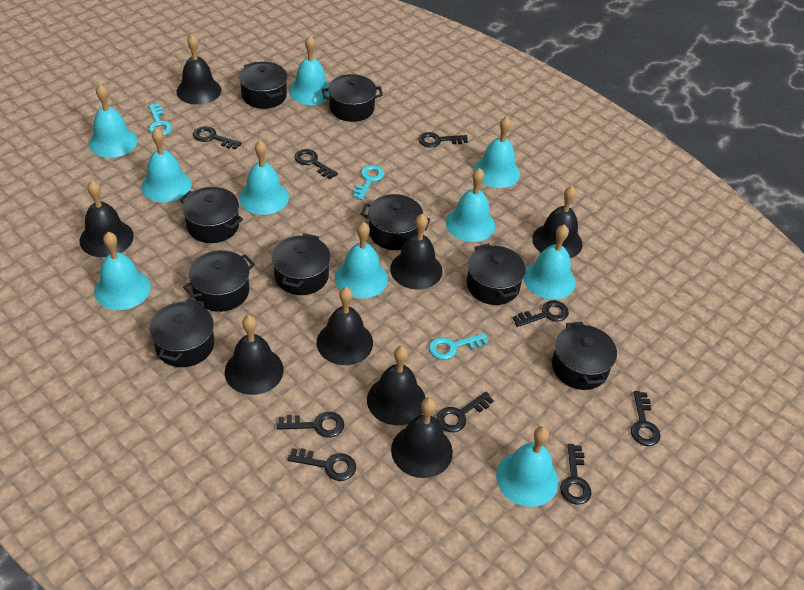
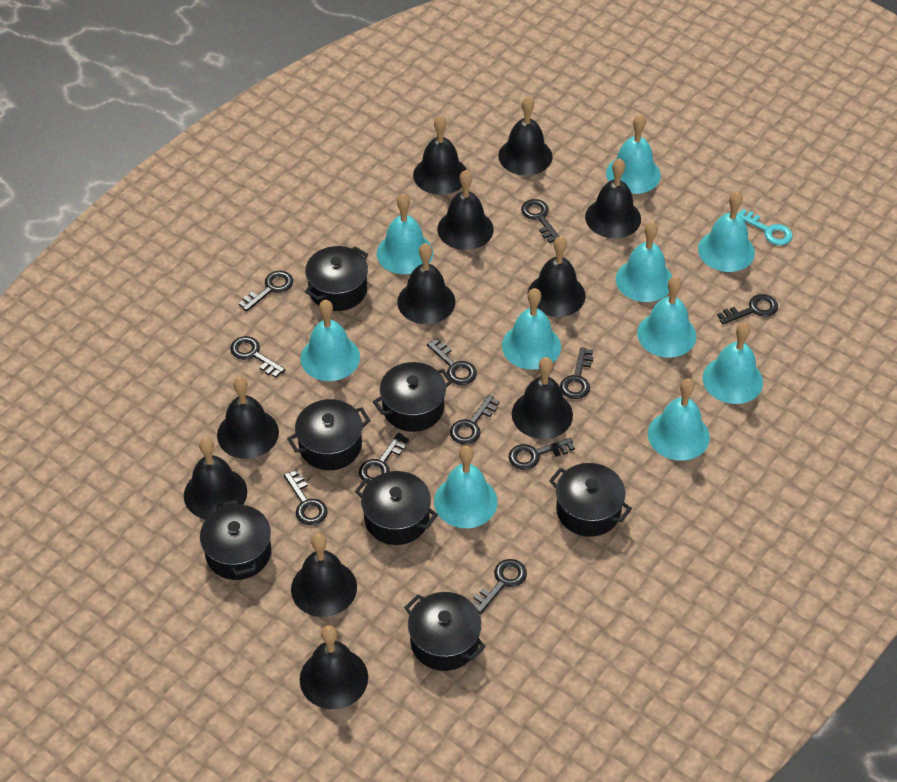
black bell: 8 -> 11
black key: 9 -> 11
black pot: 9 -> 7
turquoise key: 3 -> 1

